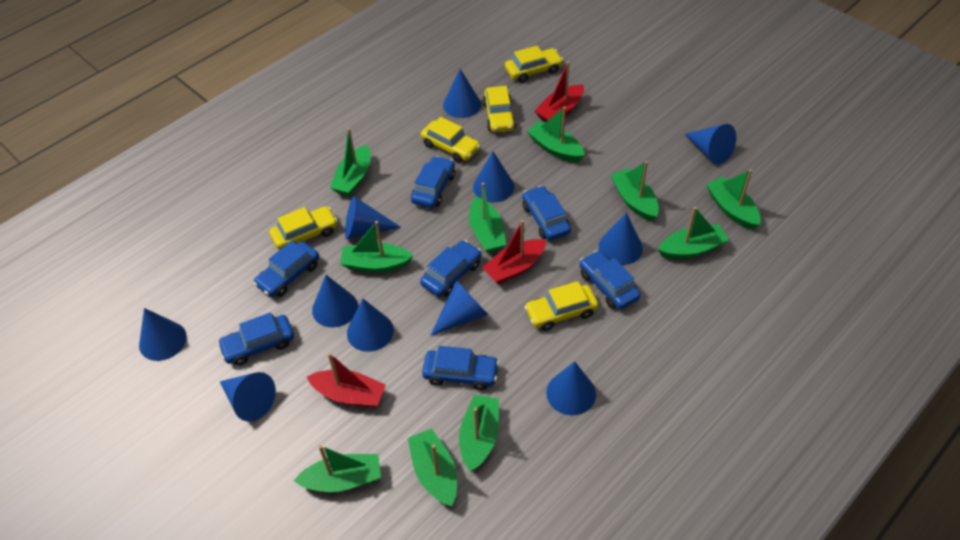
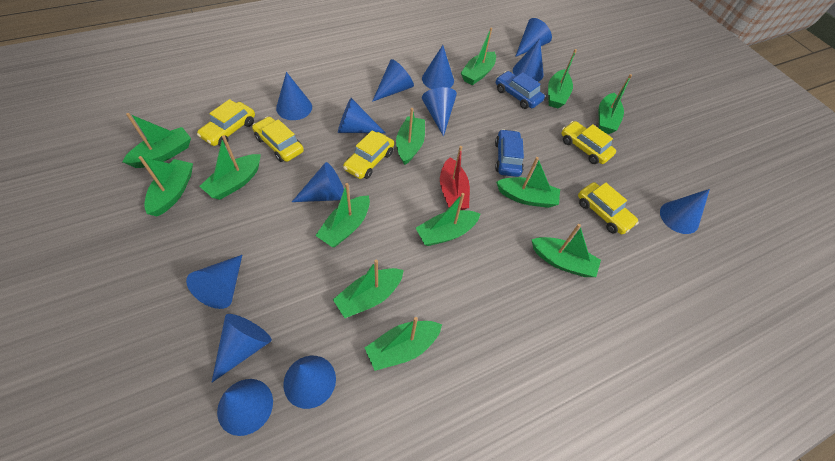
blue car: 7 -> 2
blue cone: 11 -> 13
green boat: 10 -> 13
red boat: 3 -> 1

